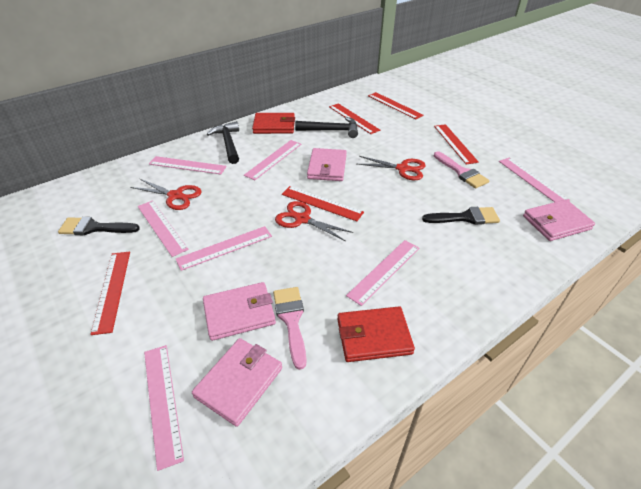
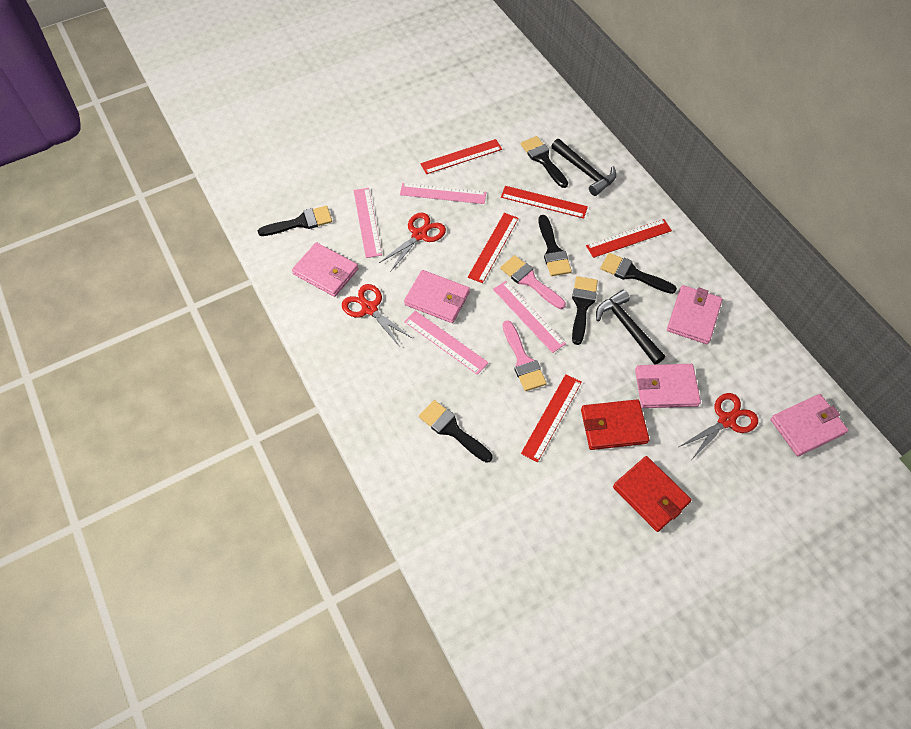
black brush: 2 -> 6
pink ruler: 7 -> 4
pink wallet: 4 -> 5

